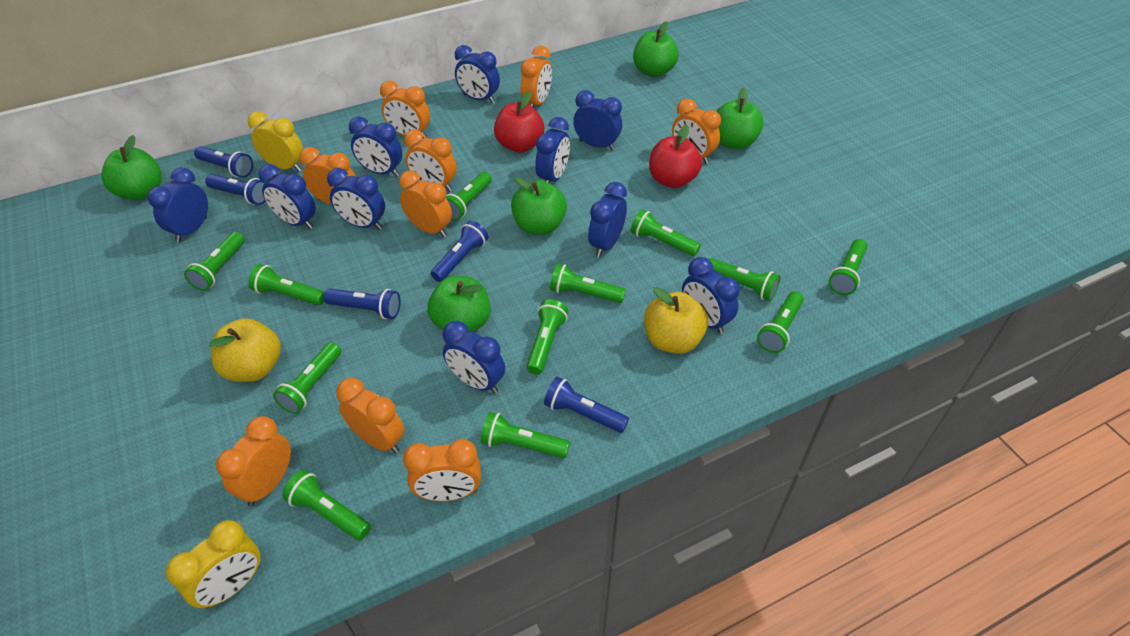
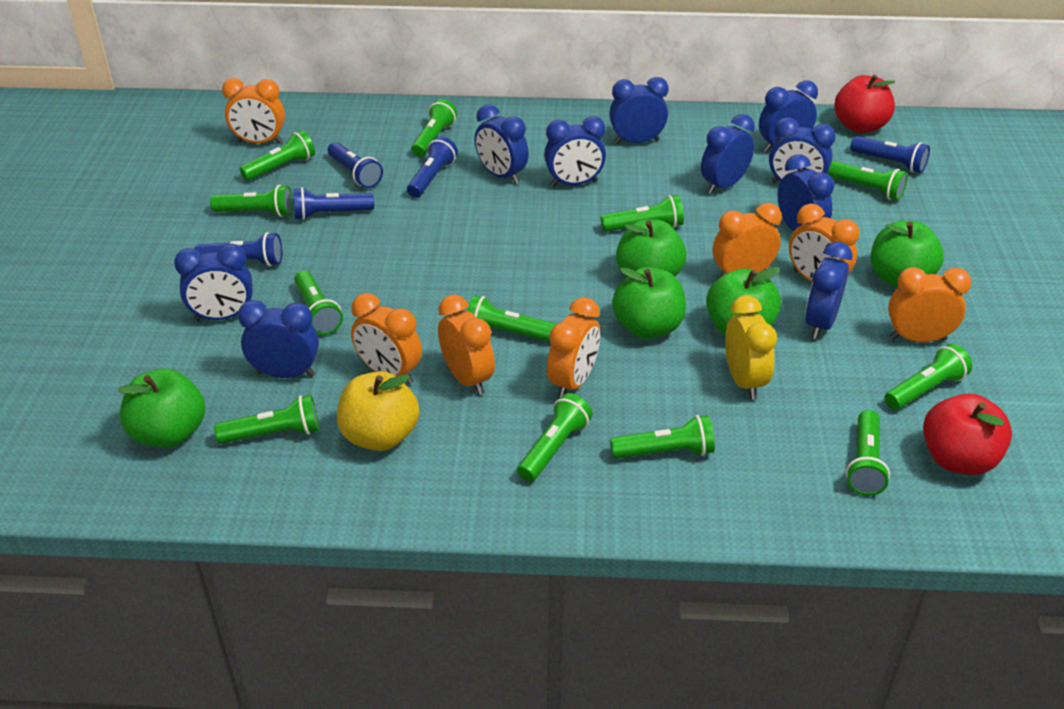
orange clock: 9 -> 7
yellow apple: 2 -> 1
yellow clock: 2 -> 1

